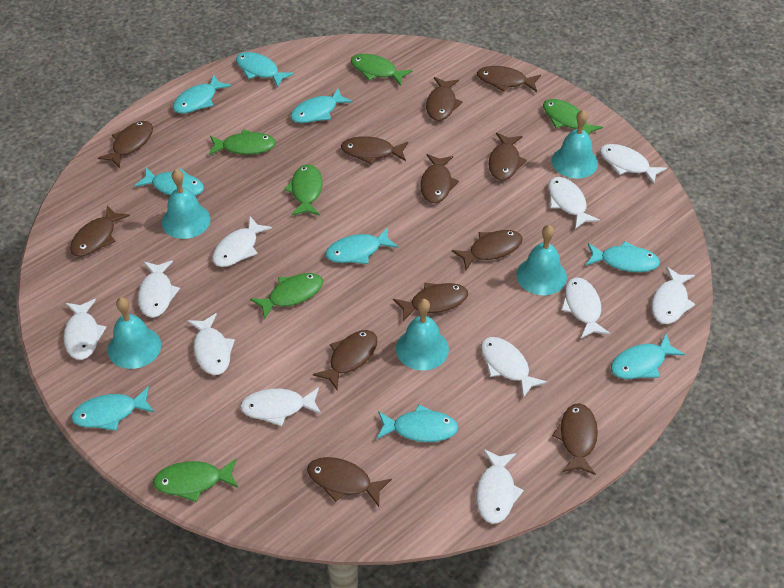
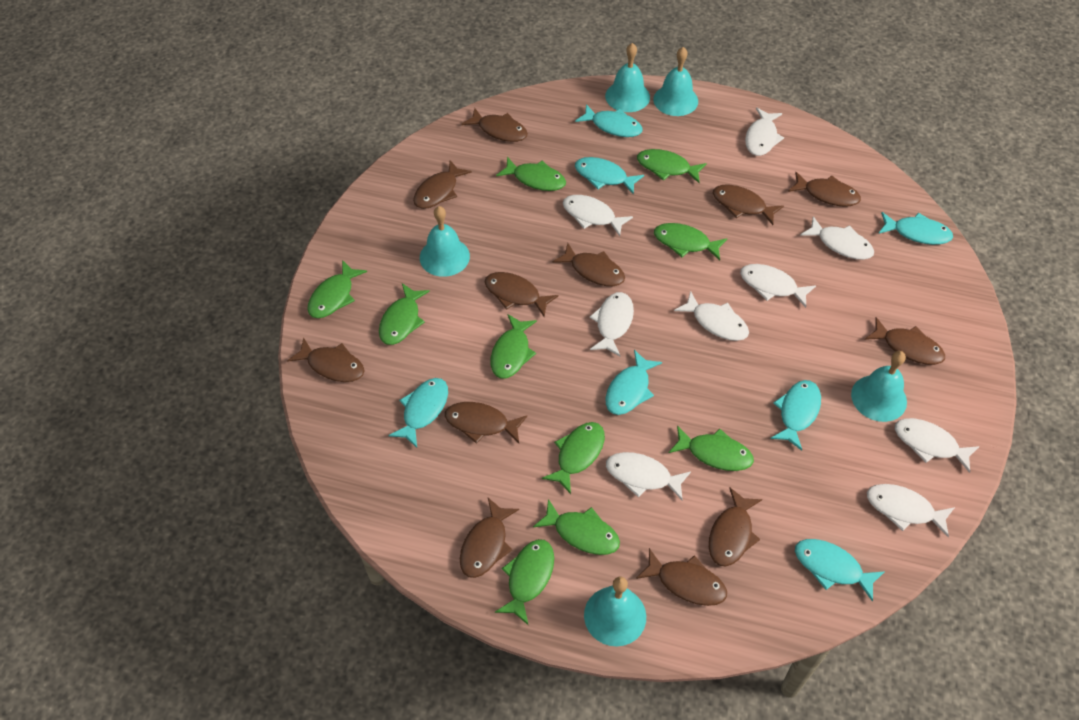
green fish: 6 -> 10
turquoise fish: 9 -> 7
white fish: 11 -> 9

